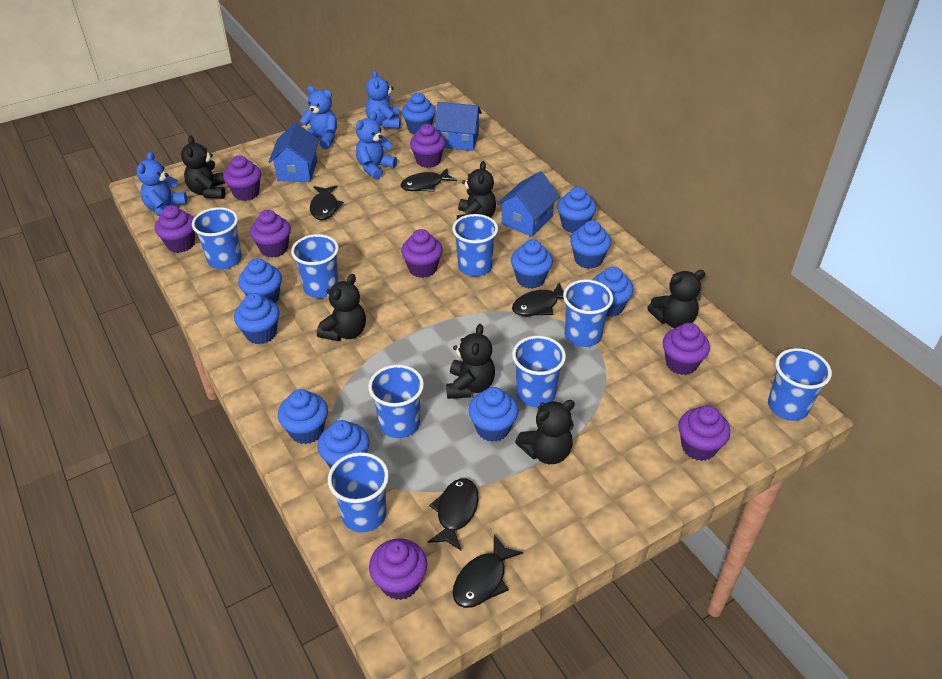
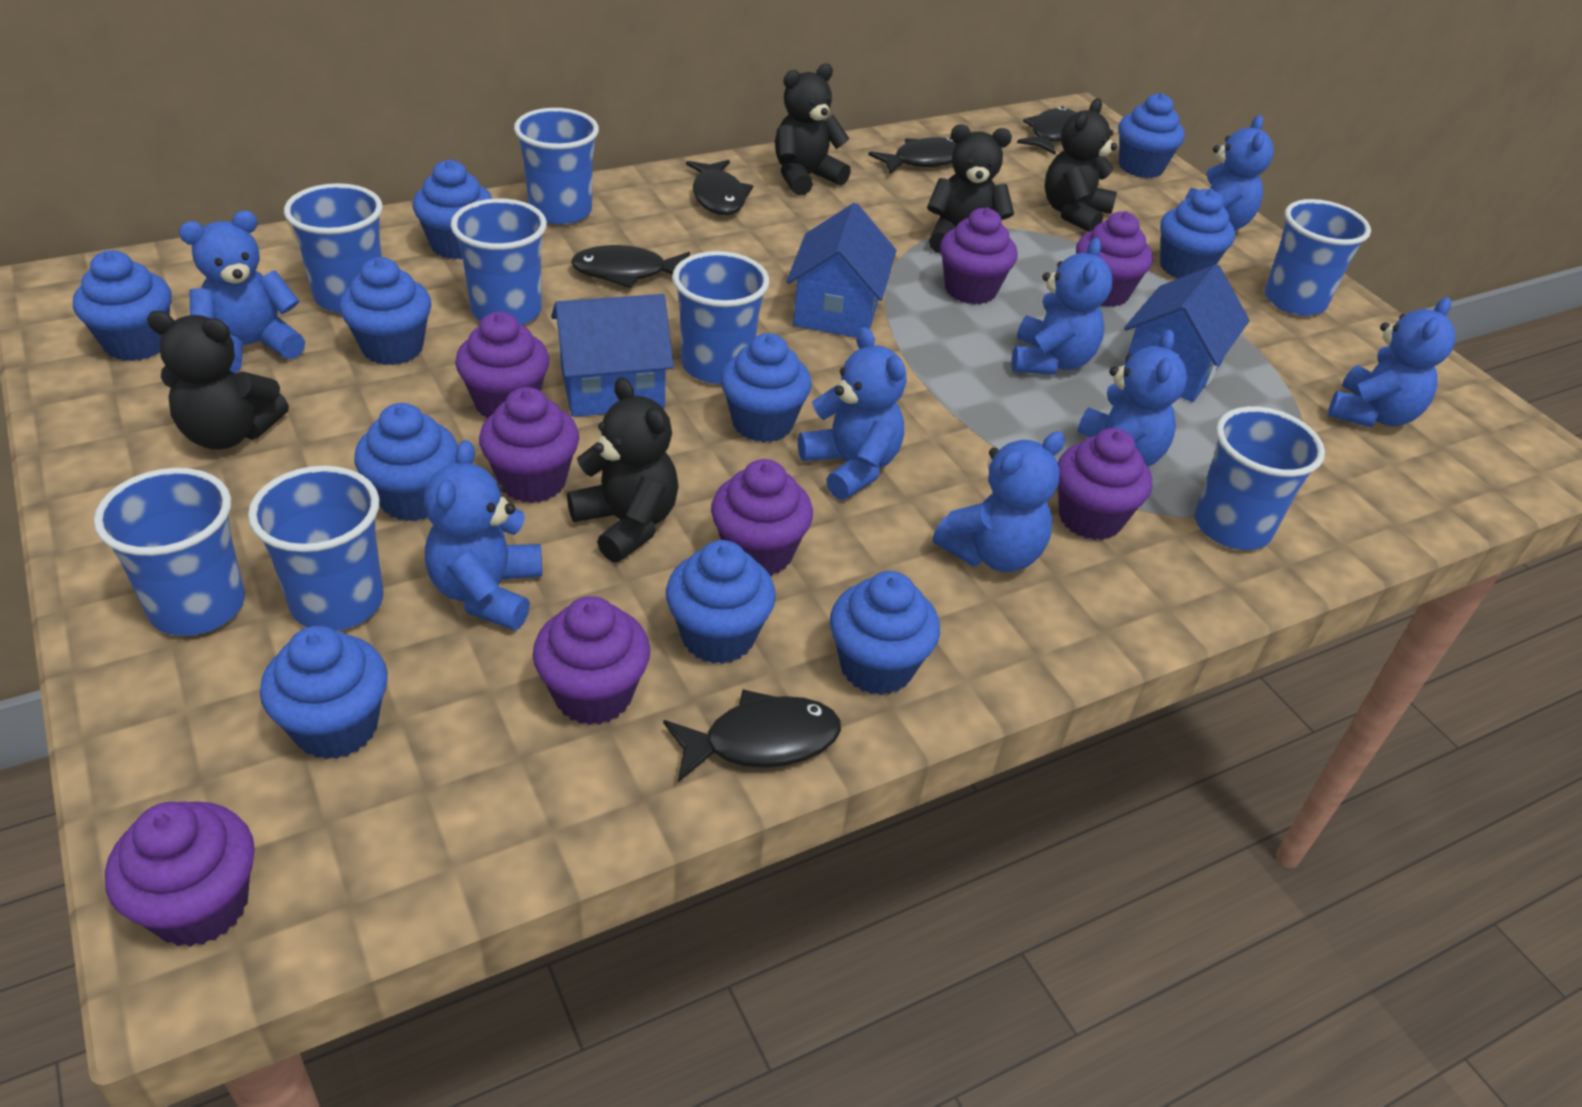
black teddy bear: 6 -> 5
blue teddy bear: 4 -> 8

